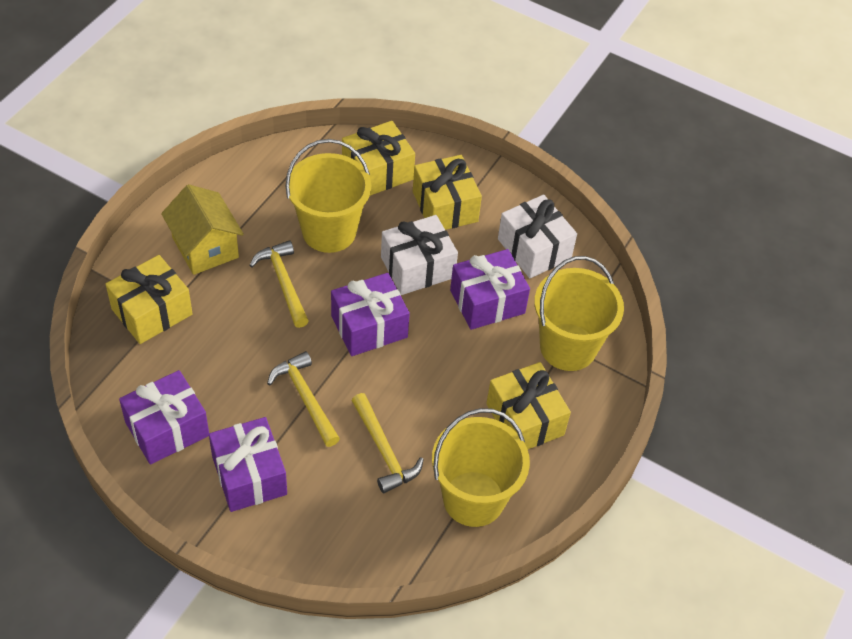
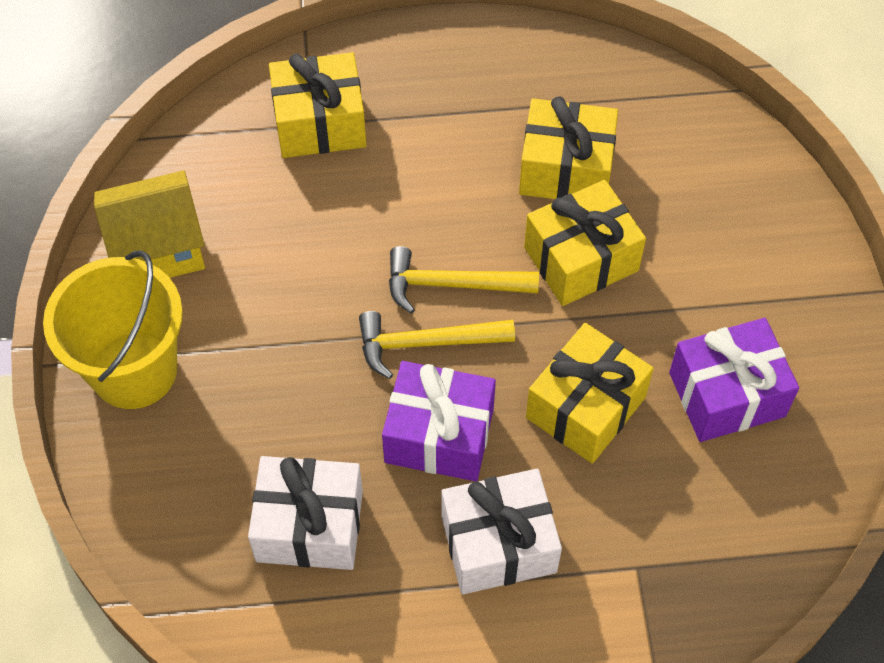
purple gift: 4 -> 2
yellow bucket: 3 -> 1
yellow hammer: 3 -> 2

